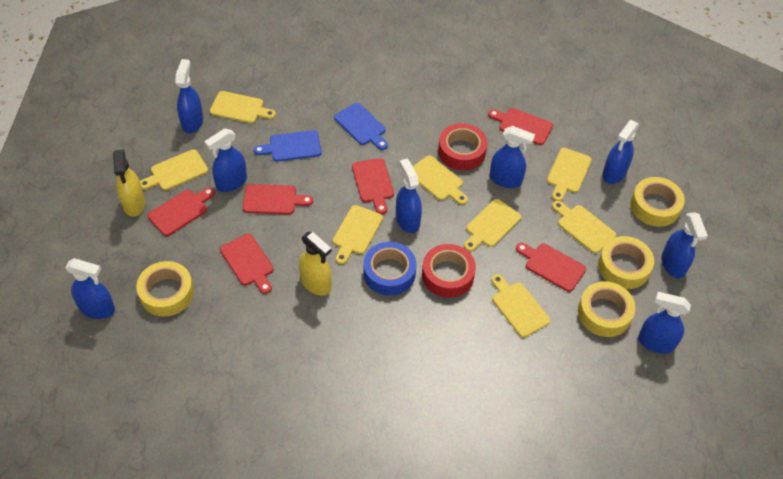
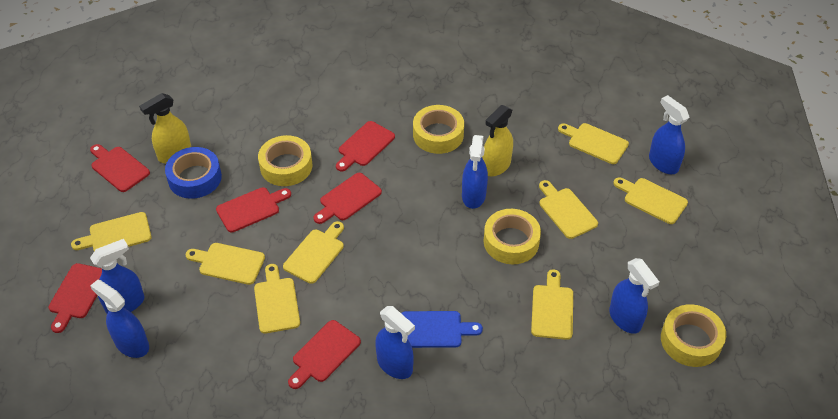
blue cutting board: 2 -> 1
blue spray bottle: 8 -> 6
red tape: 2 -> 0

